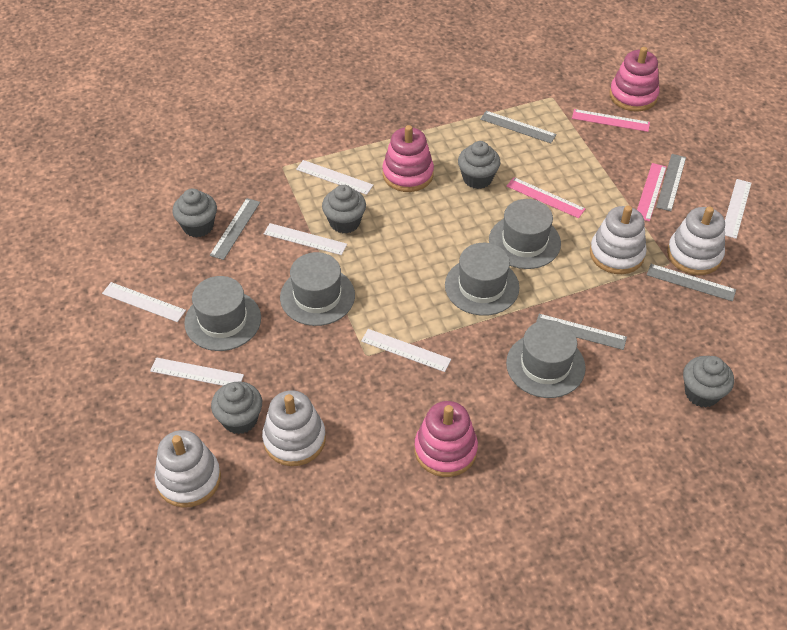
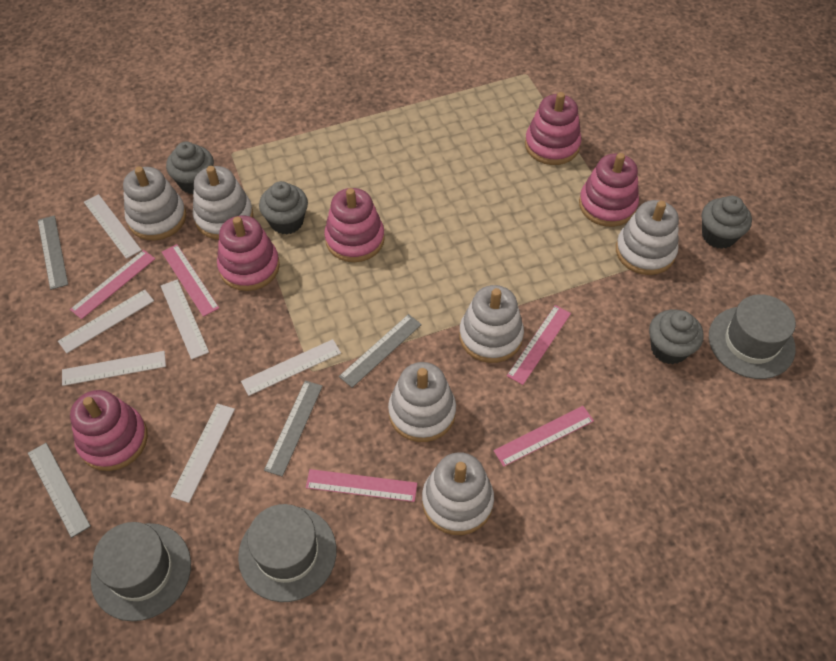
grey cupcake: 5 -> 4
grey hat: 5 -> 3
grey ruler: 5 -> 4
pink ruler: 3 -> 5
pink stacking toy: 3 -> 5
white stacking toy: 4 -> 6

